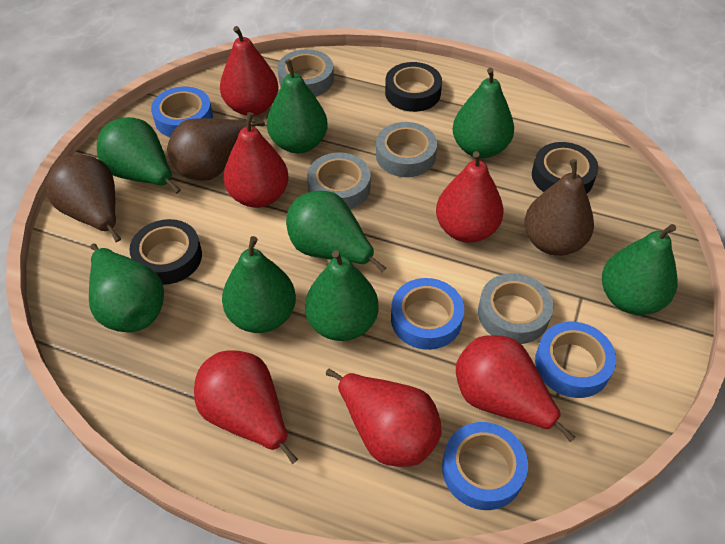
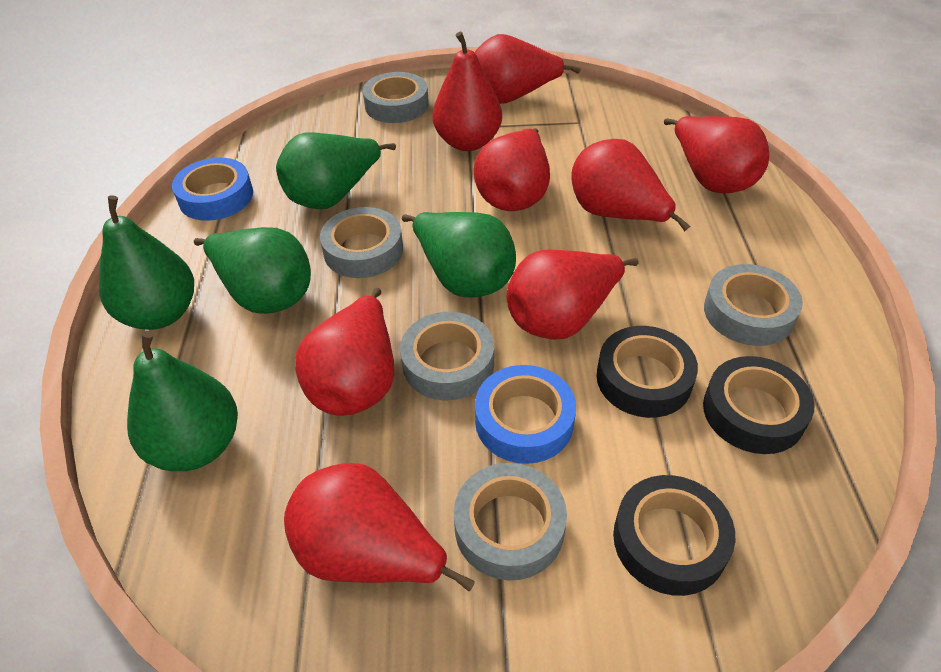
blue tape: 4 -> 2
brown pear: 3 -> 0
green pear: 8 -> 5
grey tape: 4 -> 5
red pear: 6 -> 8

